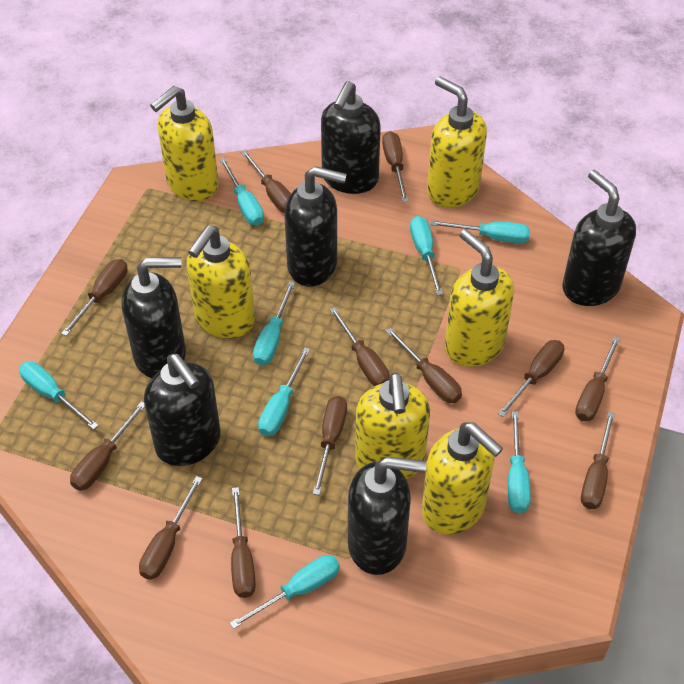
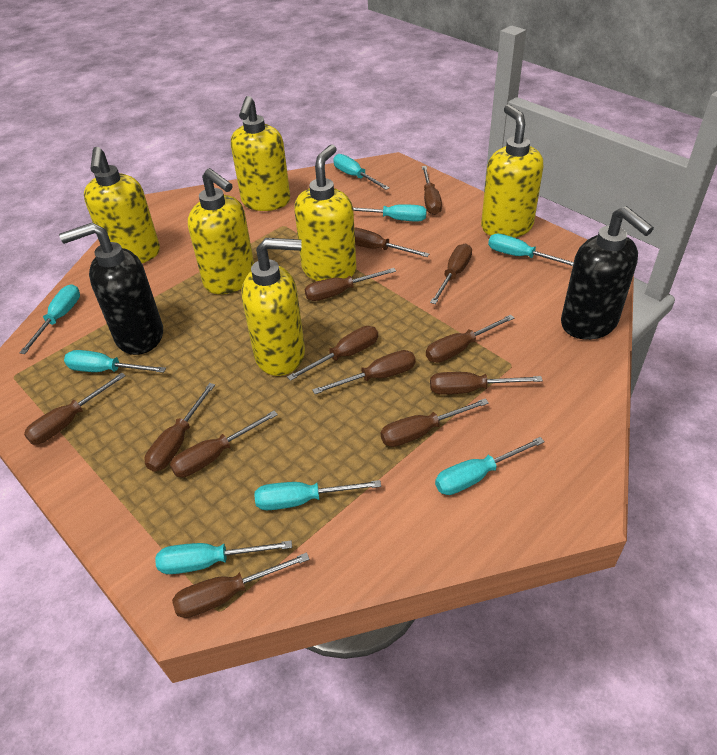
black soap dispenser: 6 -> 2
brown screwdriver: 12 -> 13

